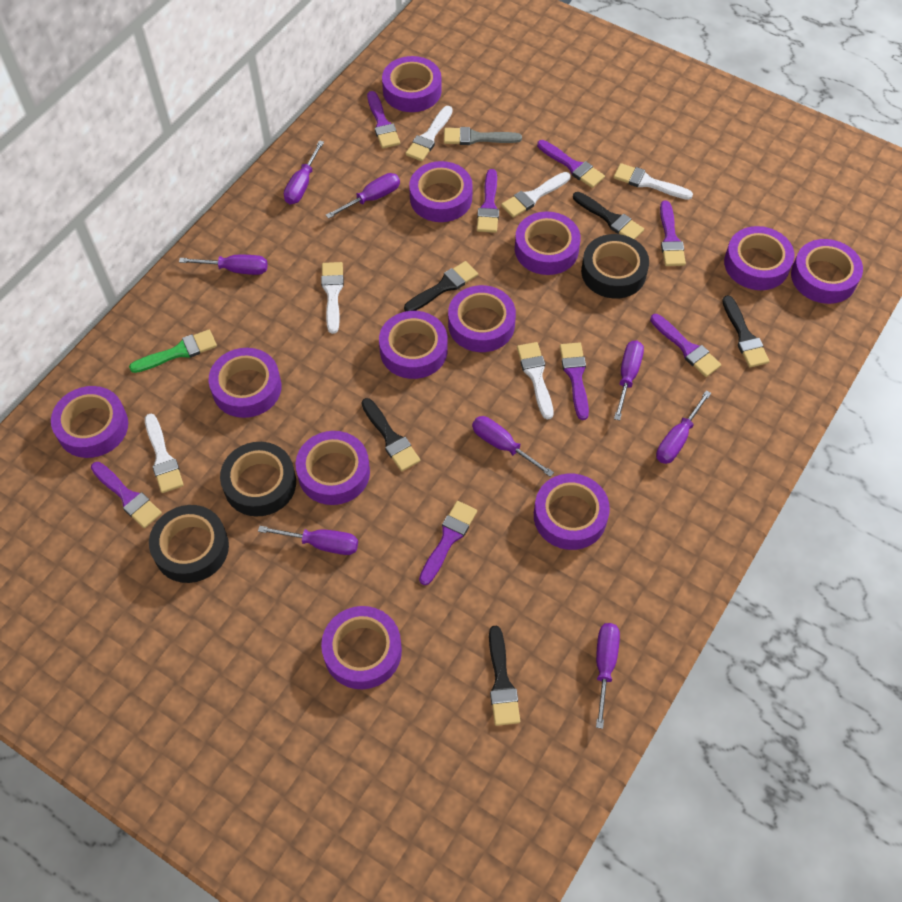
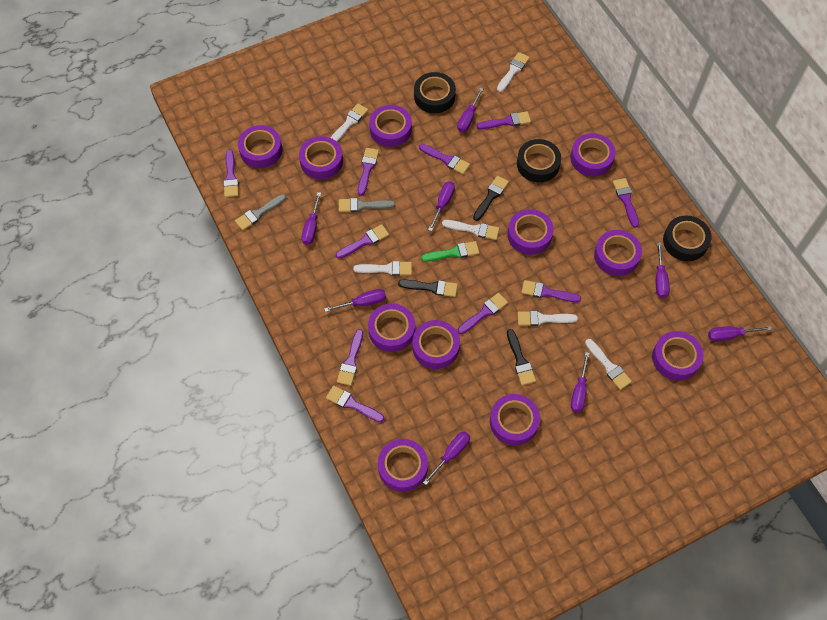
black brush: 5 -> 3
grey brush: 1 -> 2
purple brush: 8 -> 10
purple tape: 12 -> 11

